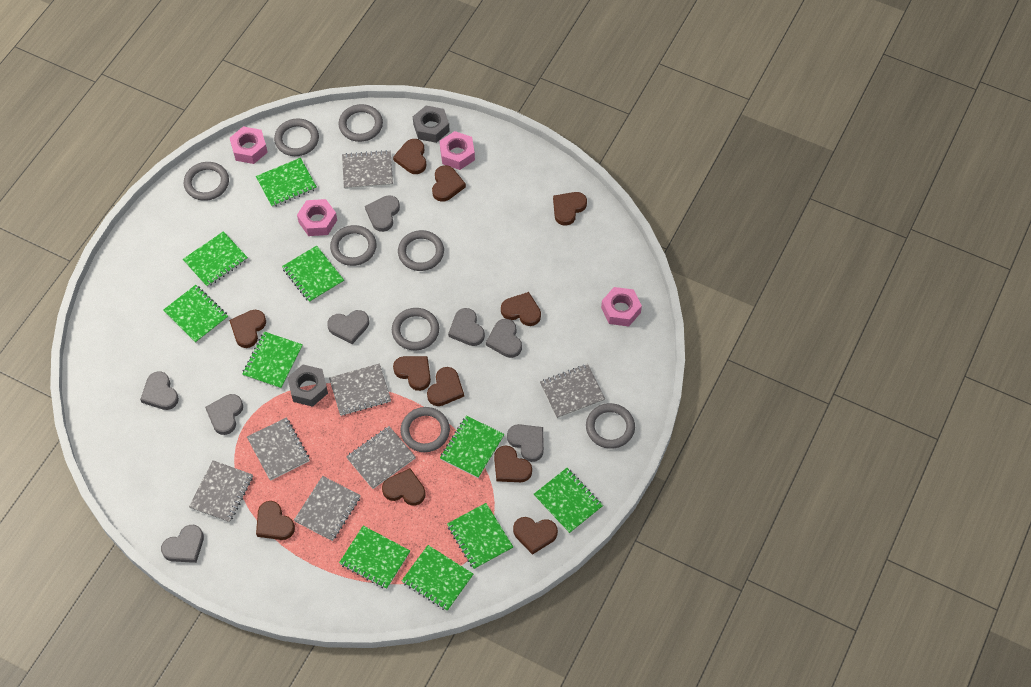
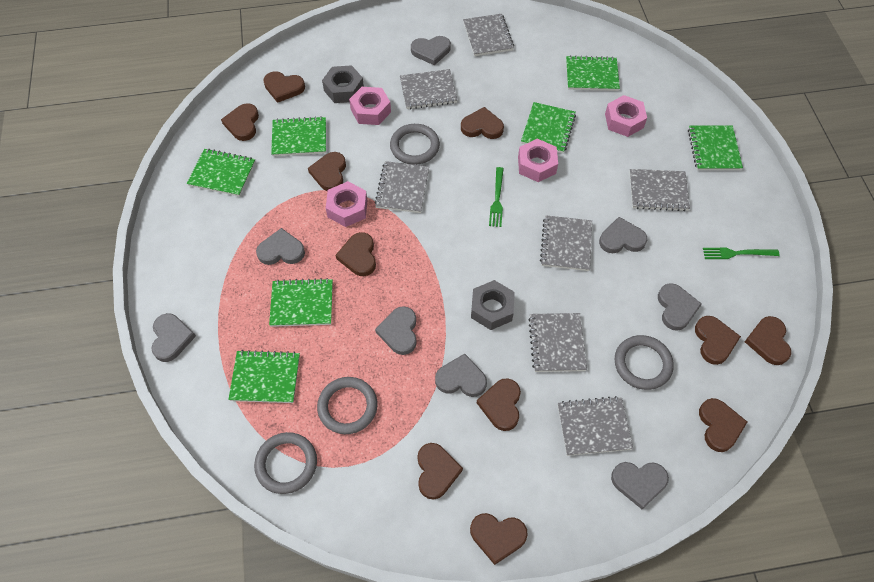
green fork: 0 -> 2
green notebook: 10 -> 7
grey ring: 8 -> 4

